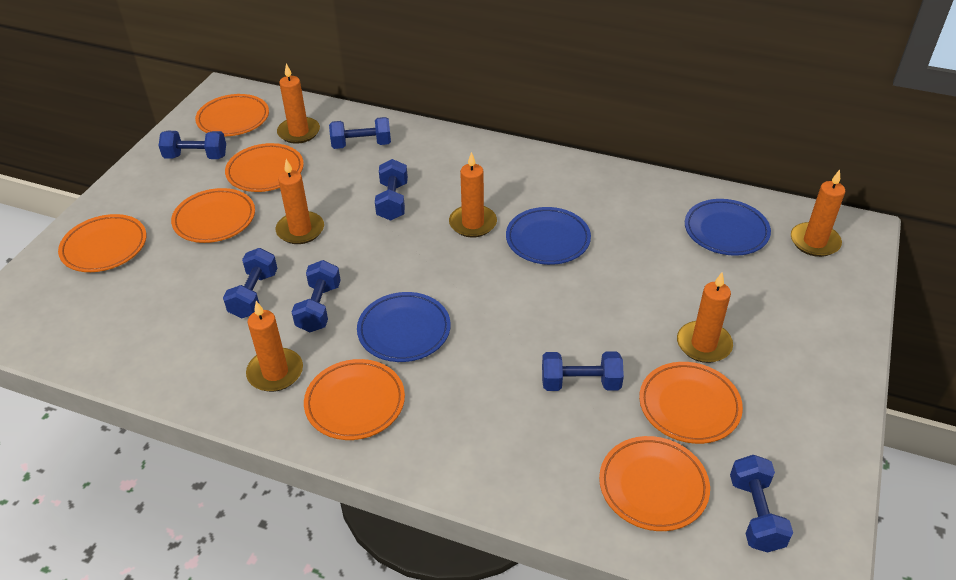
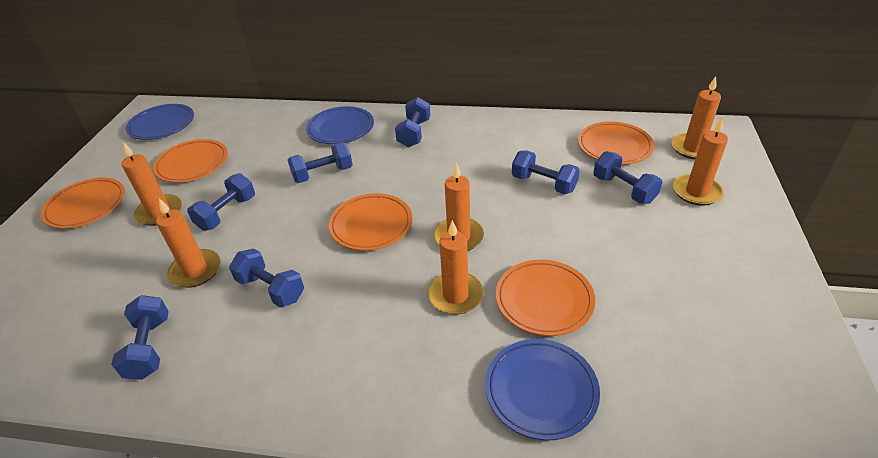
orange plate: 7 -> 5

